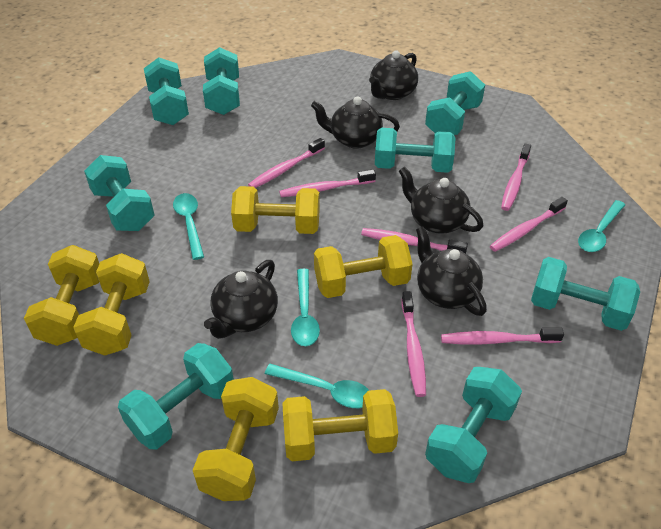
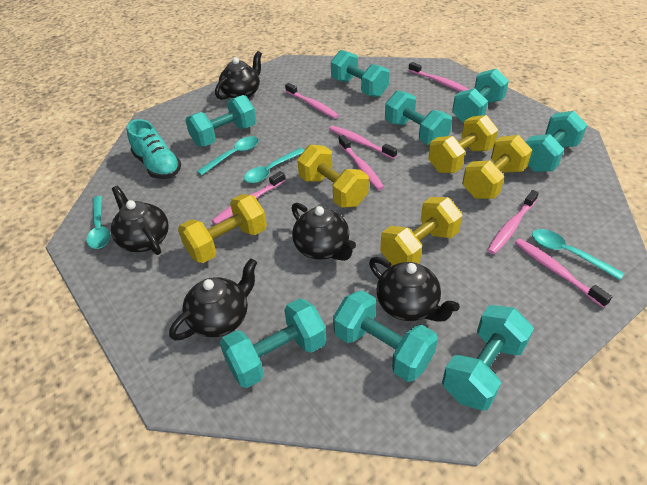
turquoise shoe: 0 -> 1
yellow dumbbell: 6 -> 5

